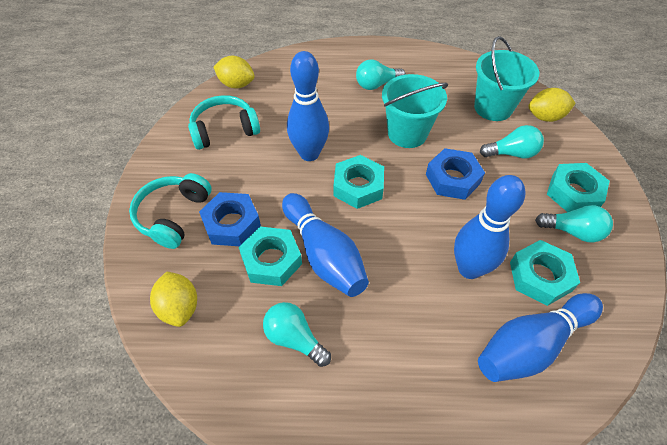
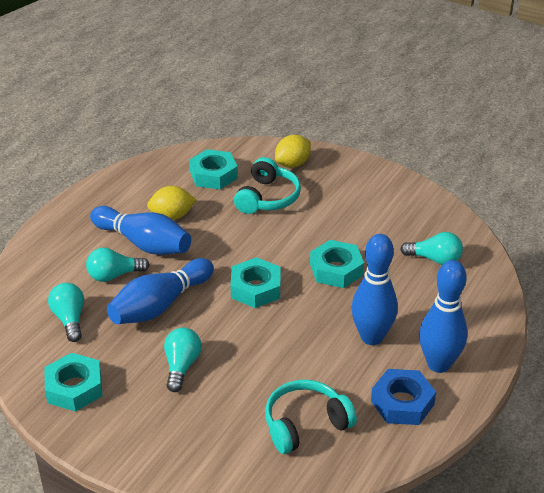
blue nut: 2 -> 1
turquoise bucket: 2 -> 0
yellow lemon: 3 -> 2

